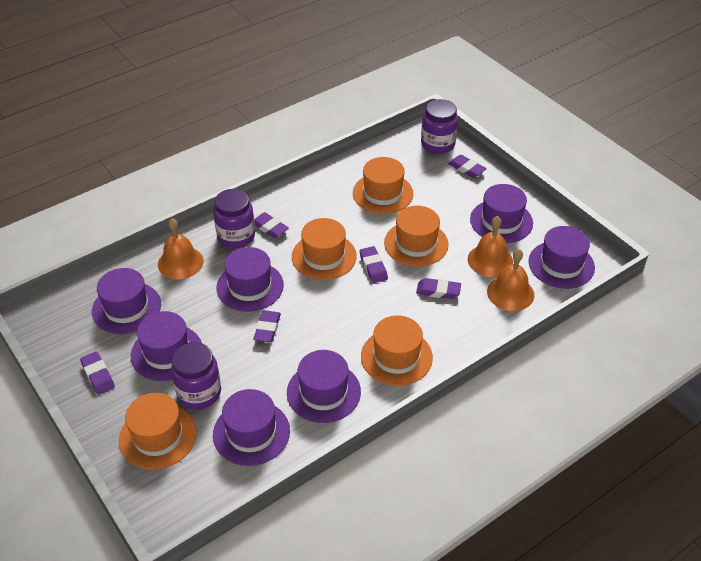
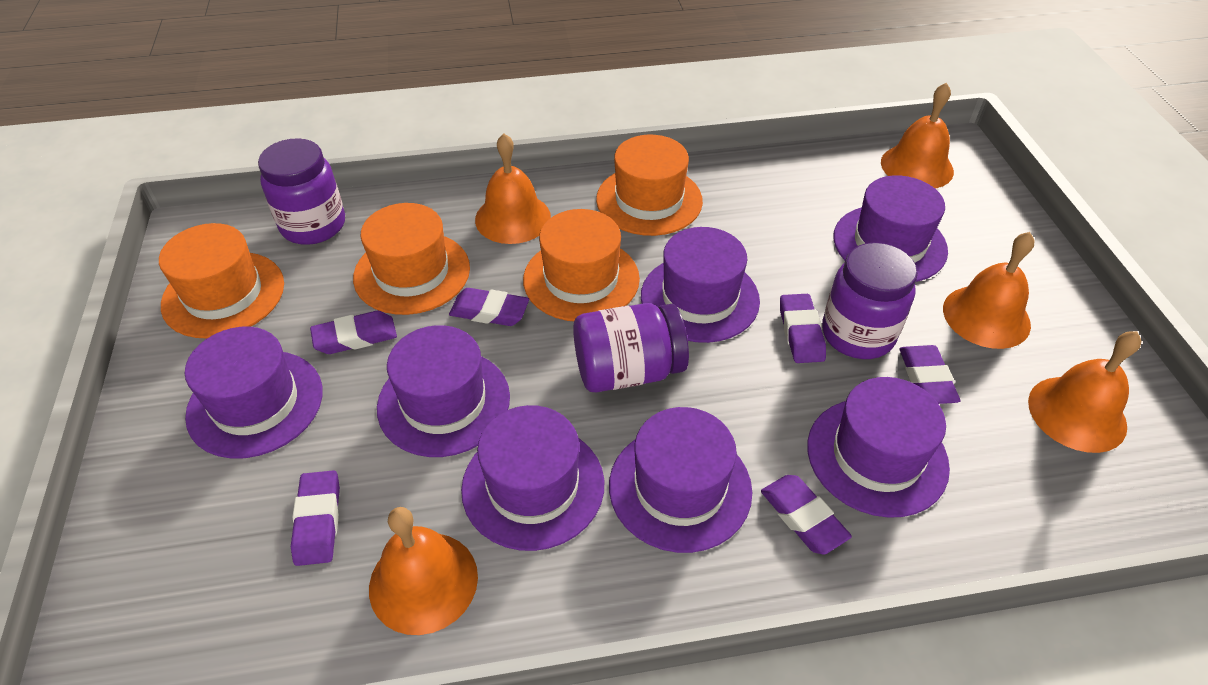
orange bell: 3 -> 5
orange hat: 5 -> 4

